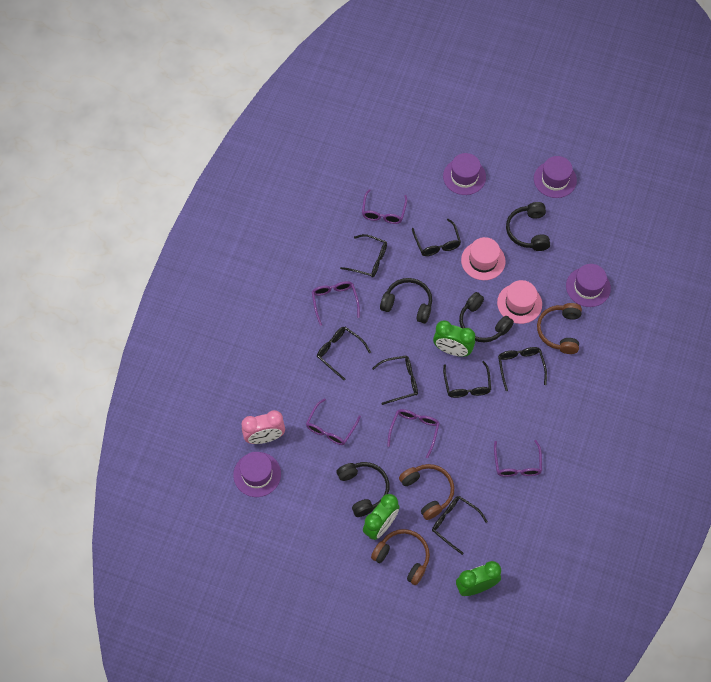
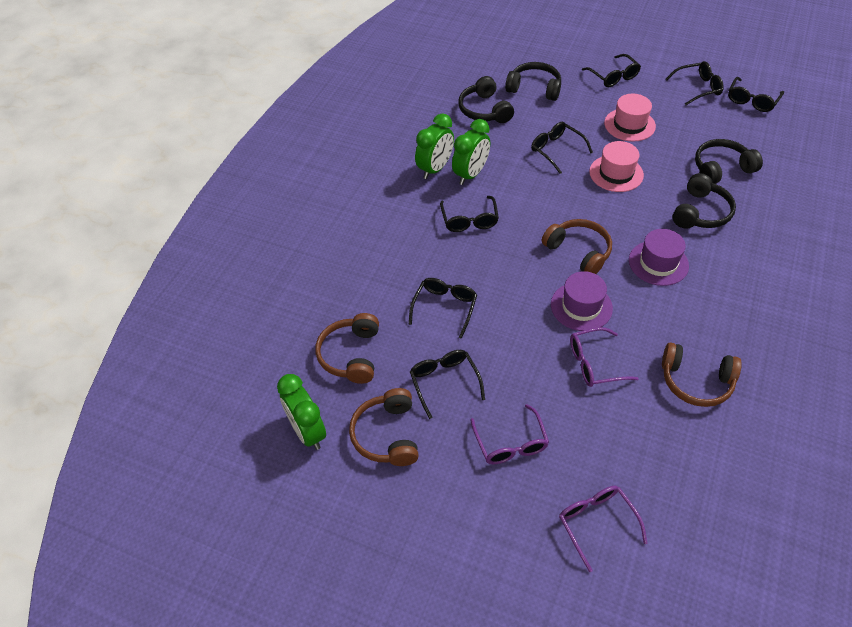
brown headphones: 3 -> 4
pink clock: 1 -> 0
purple glasses: 5 -> 3
purple hat: 4 -> 2

